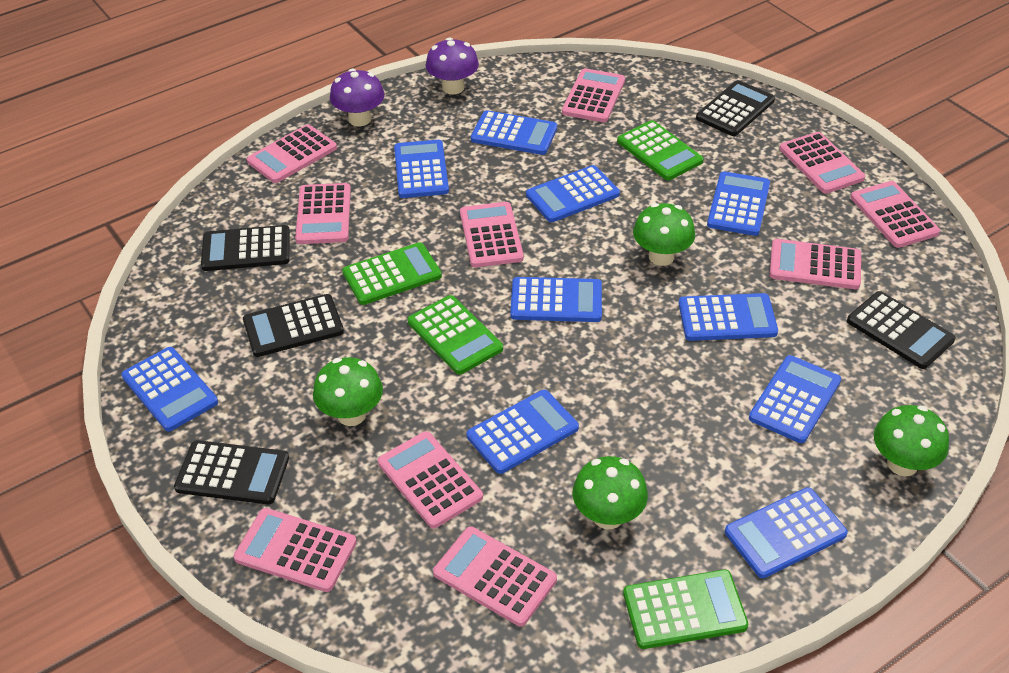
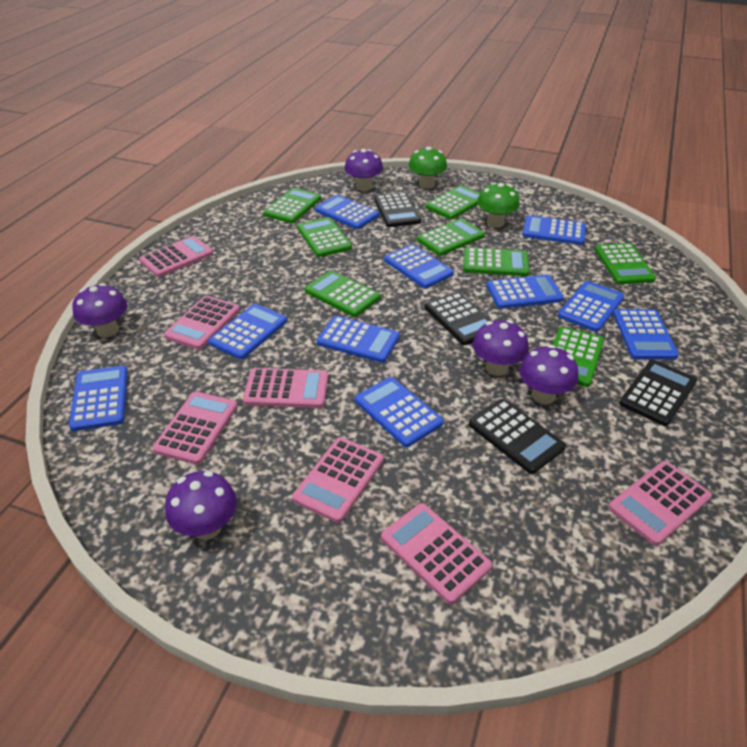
black calculator: 5 -> 4
green calculator: 4 -> 8
green mushroom: 4 -> 2
pink calculator: 10 -> 7
purple mushroom: 2 -> 5

